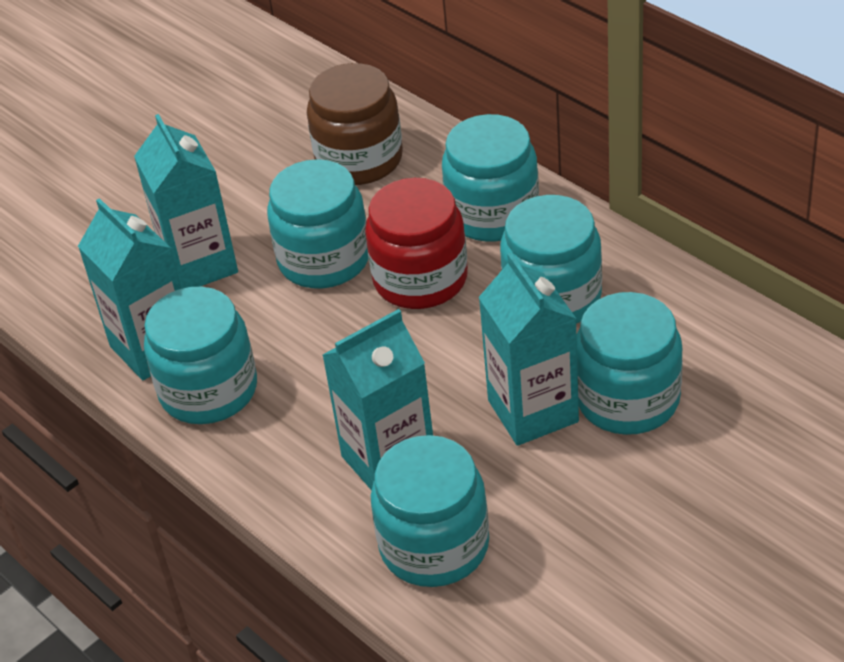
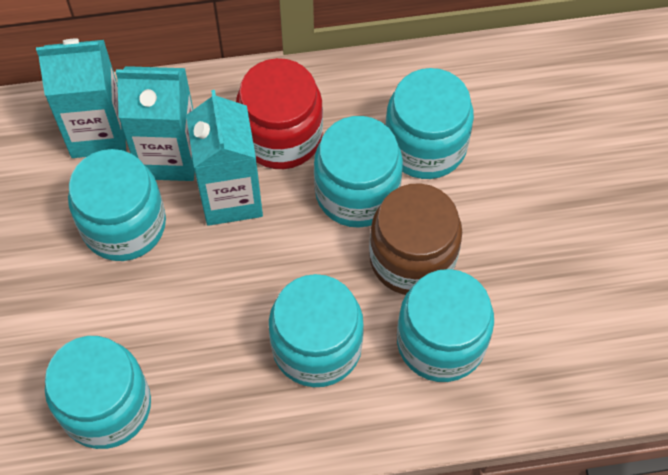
turquoise carton: 4 -> 3

